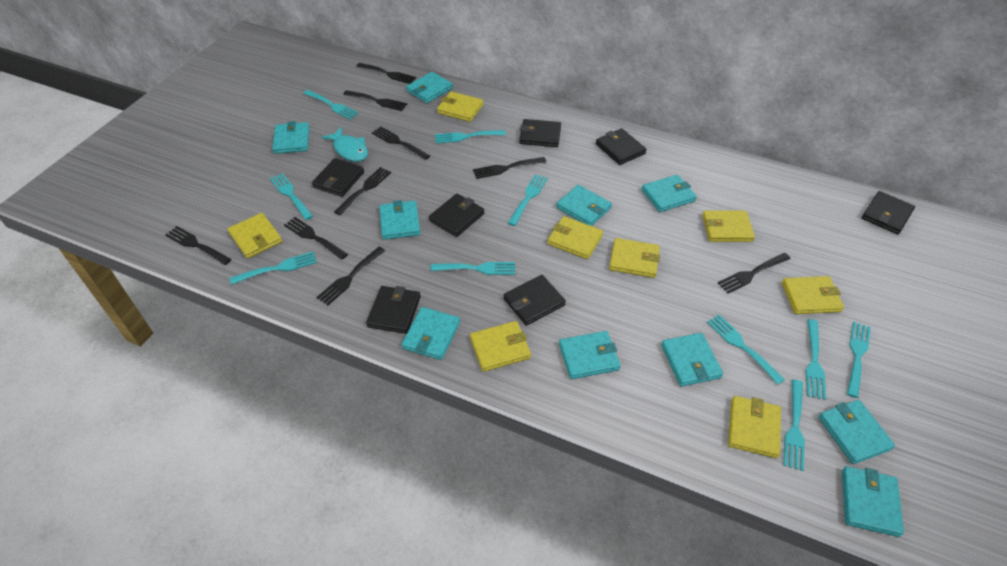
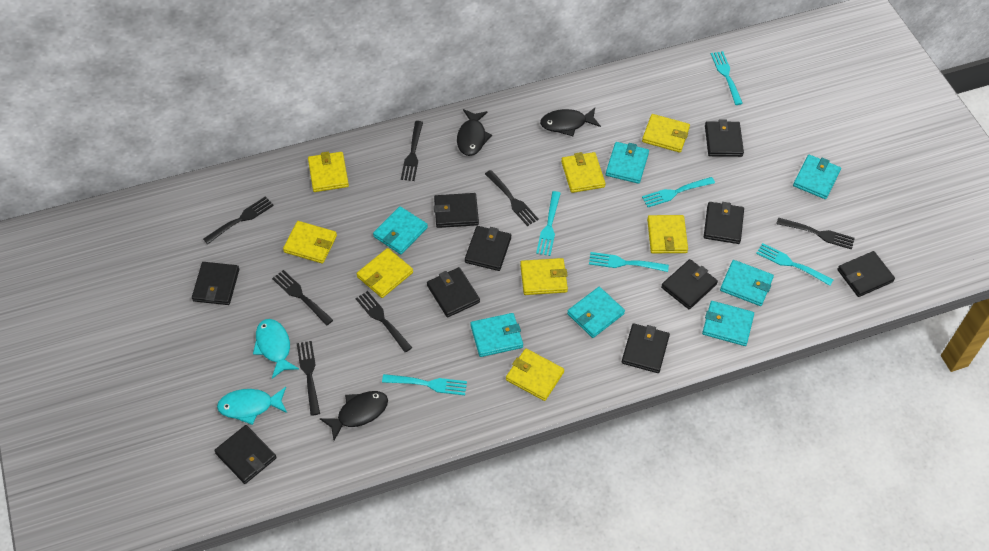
black fish: 0 -> 3
black fork: 9 -> 7
black wallet: 7 -> 10
turquoise fish: 1 -> 2
turquoise fork: 10 -> 6
turquoise wallet: 10 -> 7

